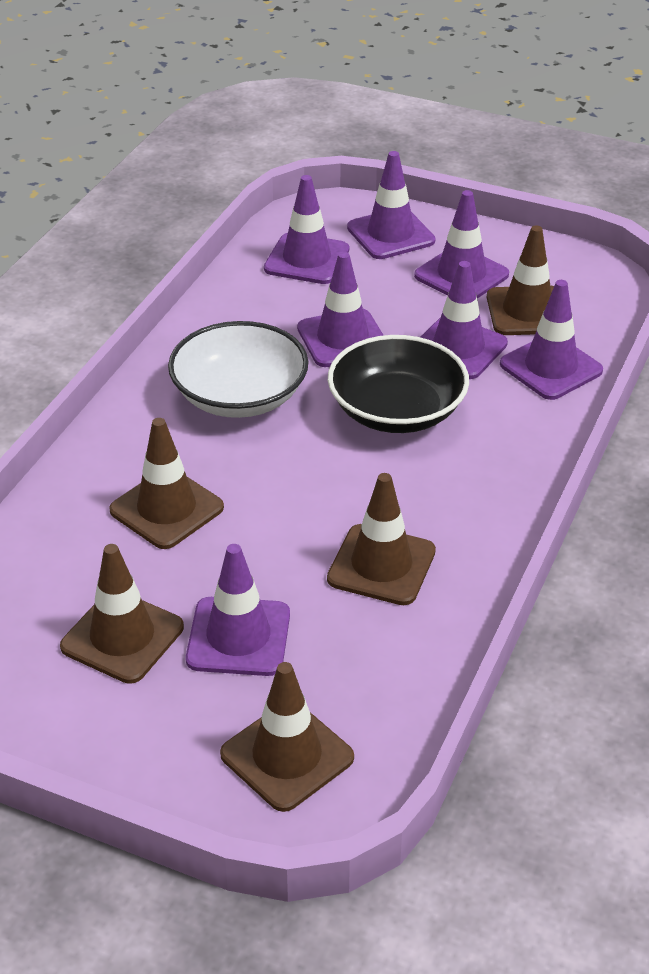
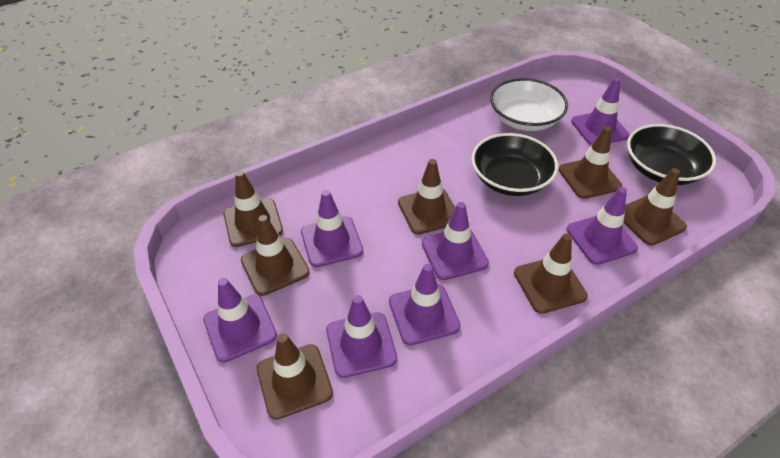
black bowl: 1 -> 2
brown traffic cone: 5 -> 7

